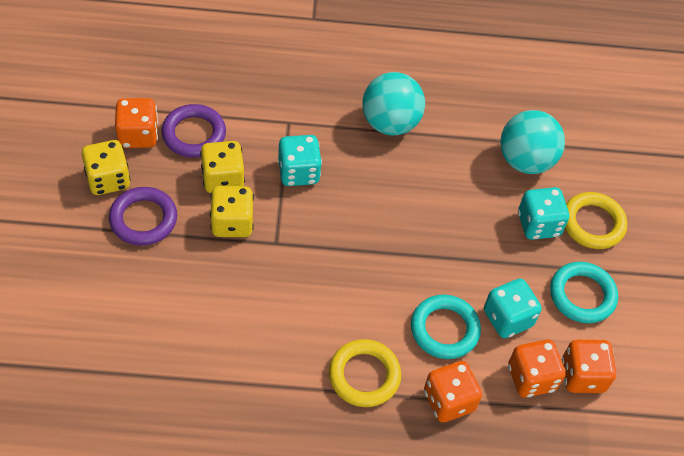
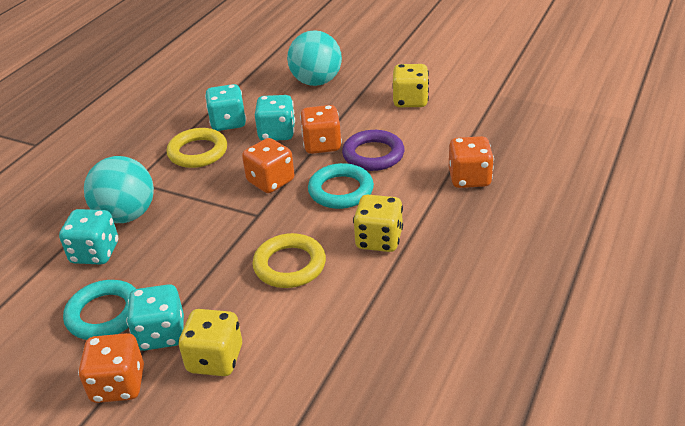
purple ring: 2 -> 1
turquoise dice: 3 -> 4

